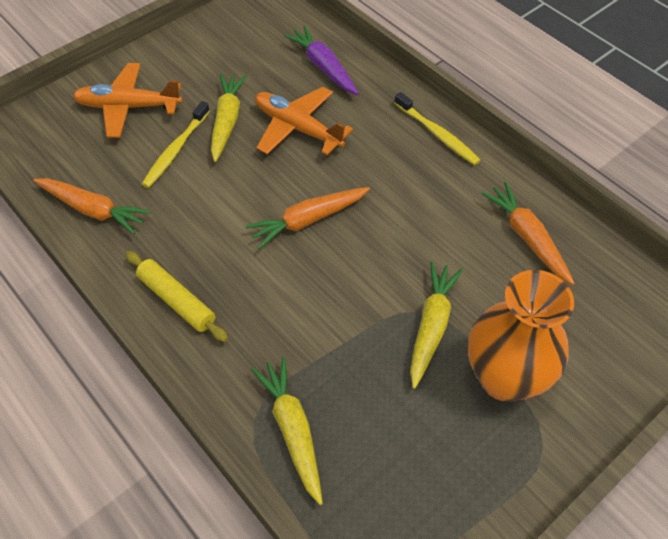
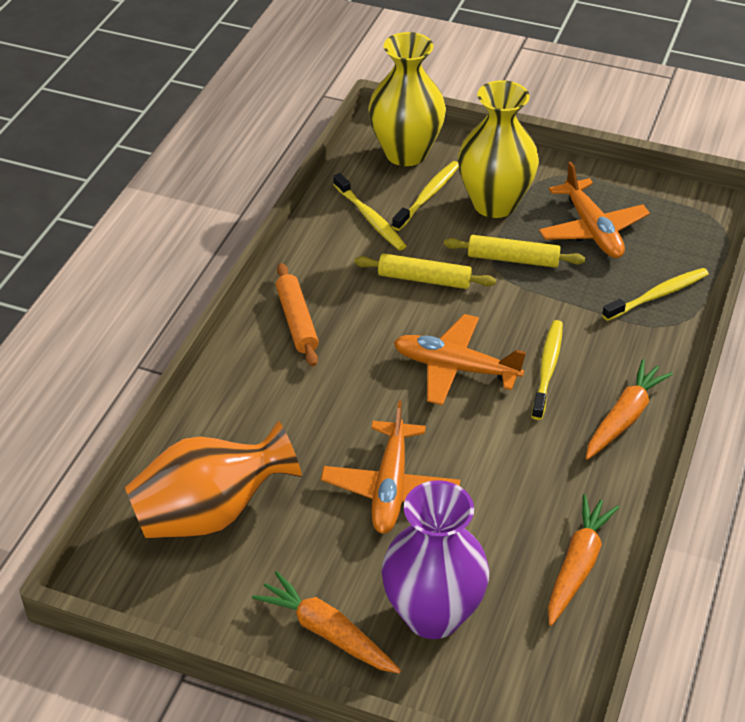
orange plane: 2 -> 3
orange rolling pin: 0 -> 1
purple carrot: 1 -> 0
purple vase: 0 -> 1
yellow carrot: 3 -> 0
yellow rolling pin: 1 -> 2
yellow toothbrush: 2 -> 4
yellow vase: 0 -> 2

